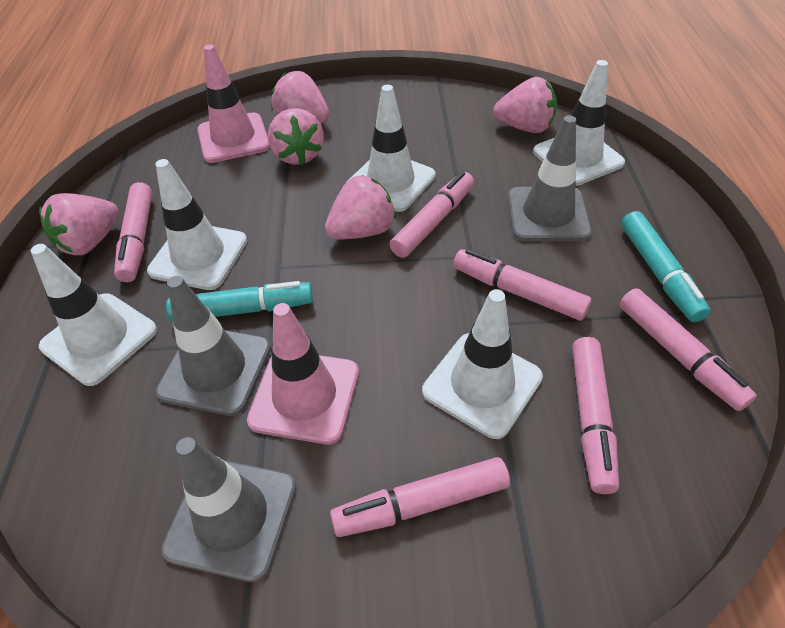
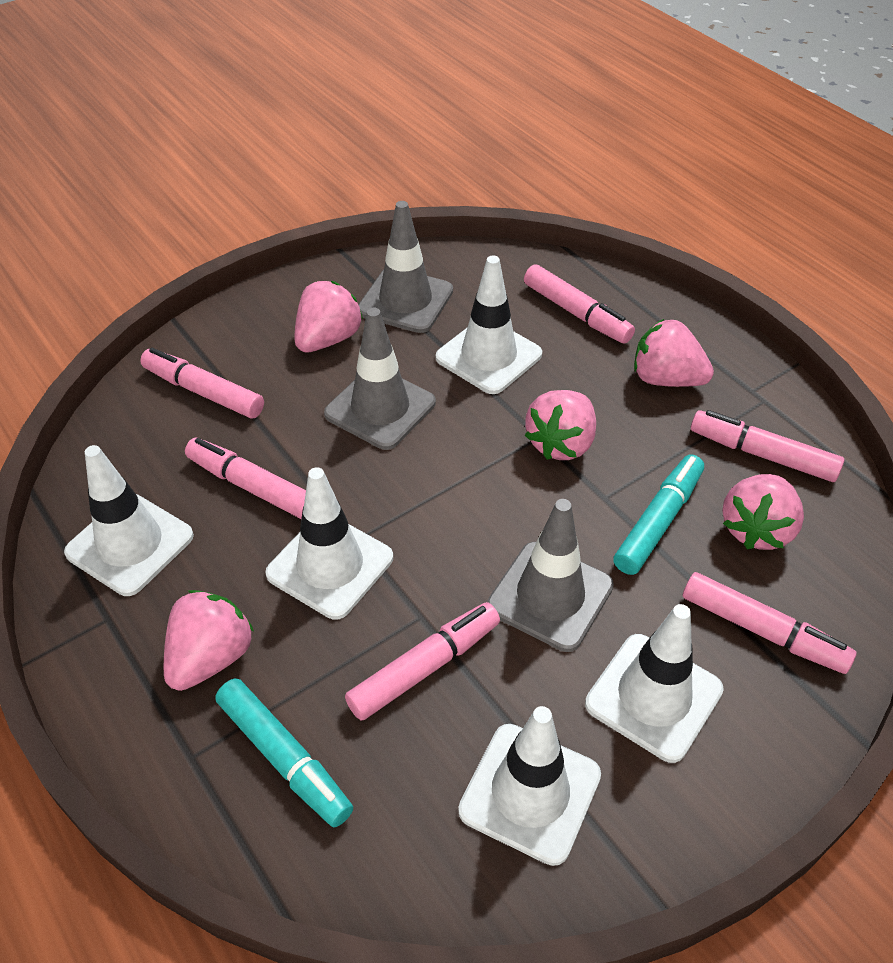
pink traffic cone: 2 -> 0

